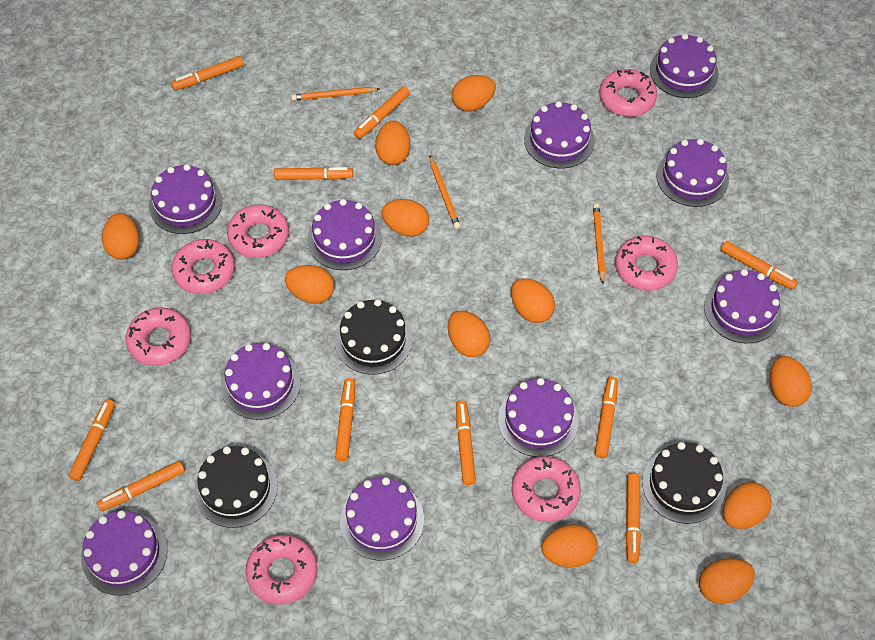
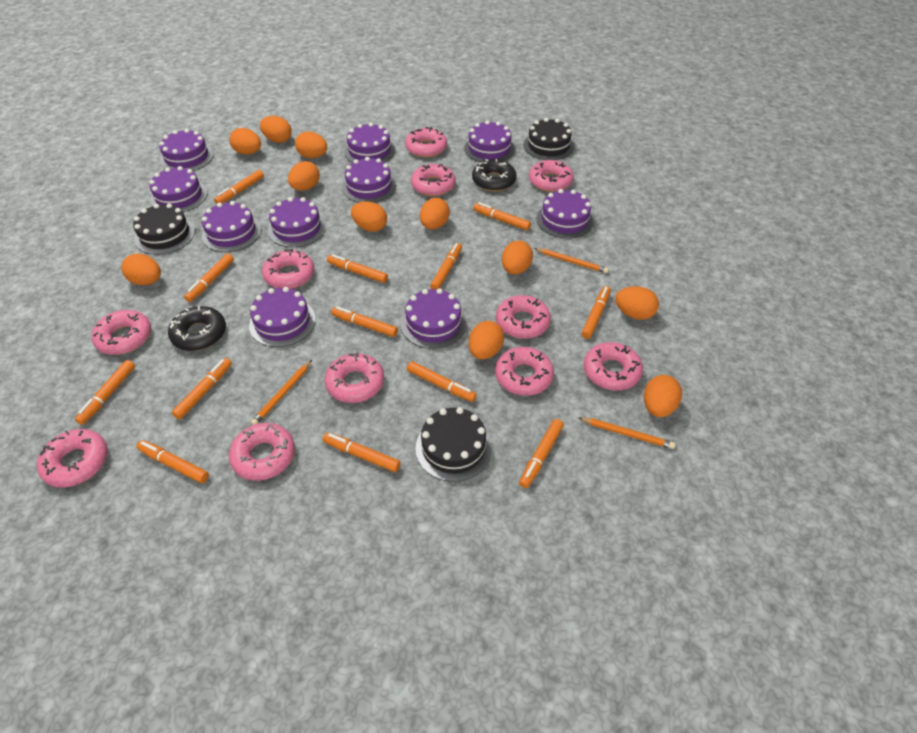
black donut: 0 -> 2
orange marker: 10 -> 13
pink donut: 7 -> 11

